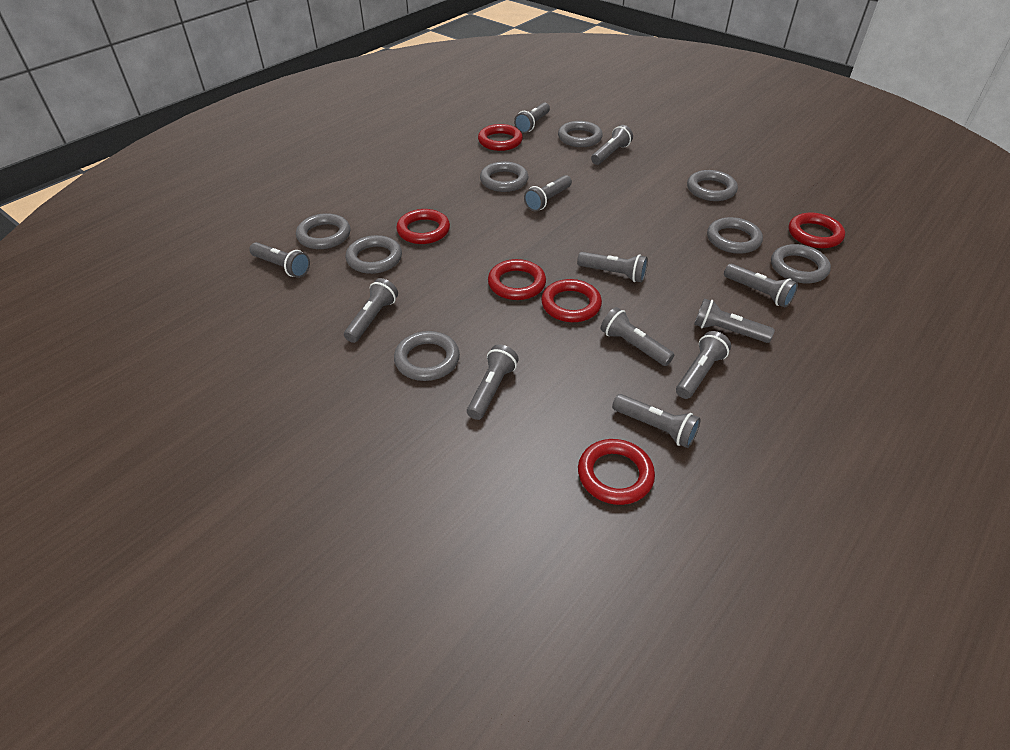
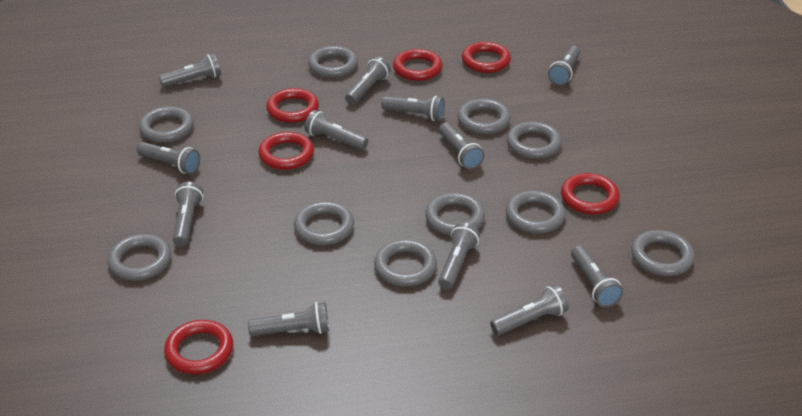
grey ring: 8 -> 10

